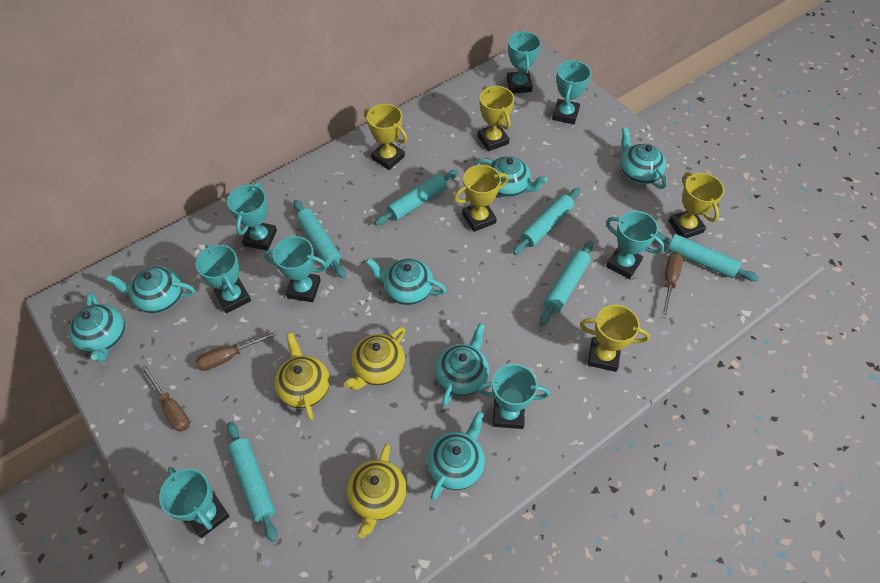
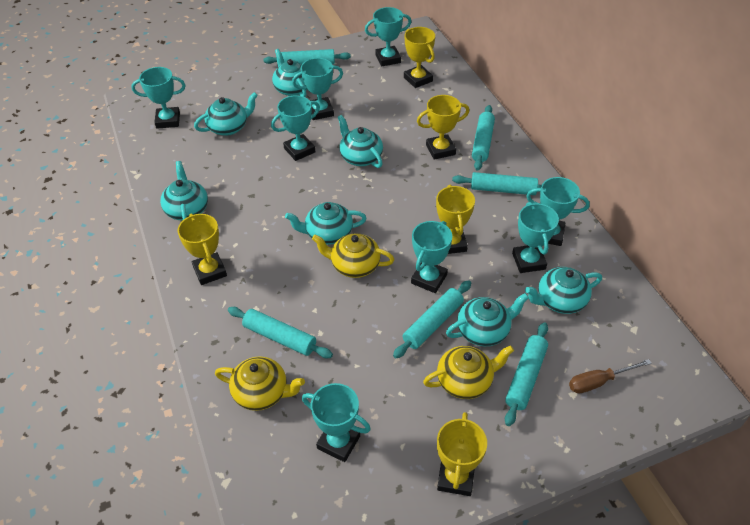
brown screwdriver: 3 -> 1

